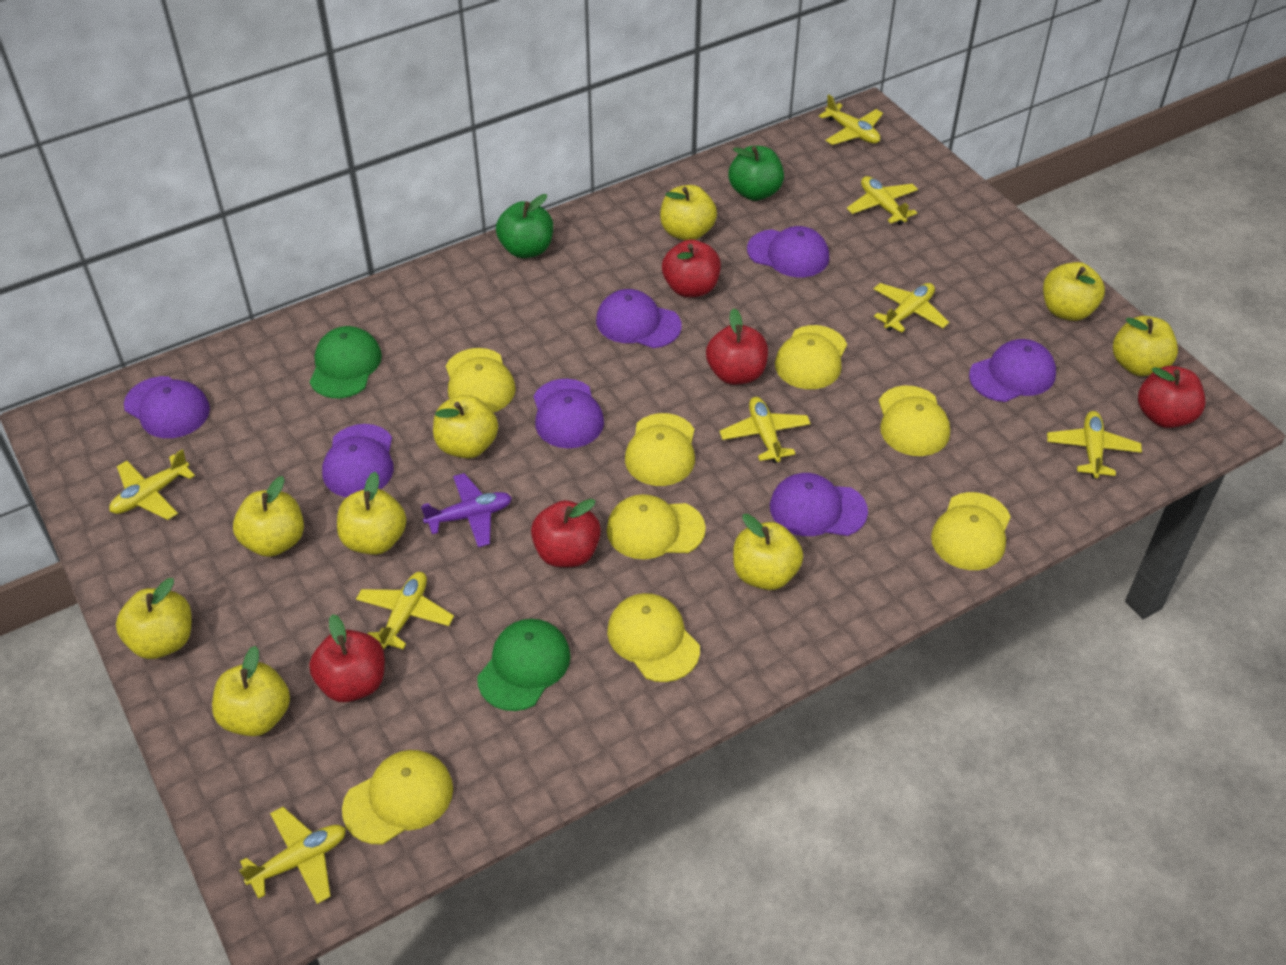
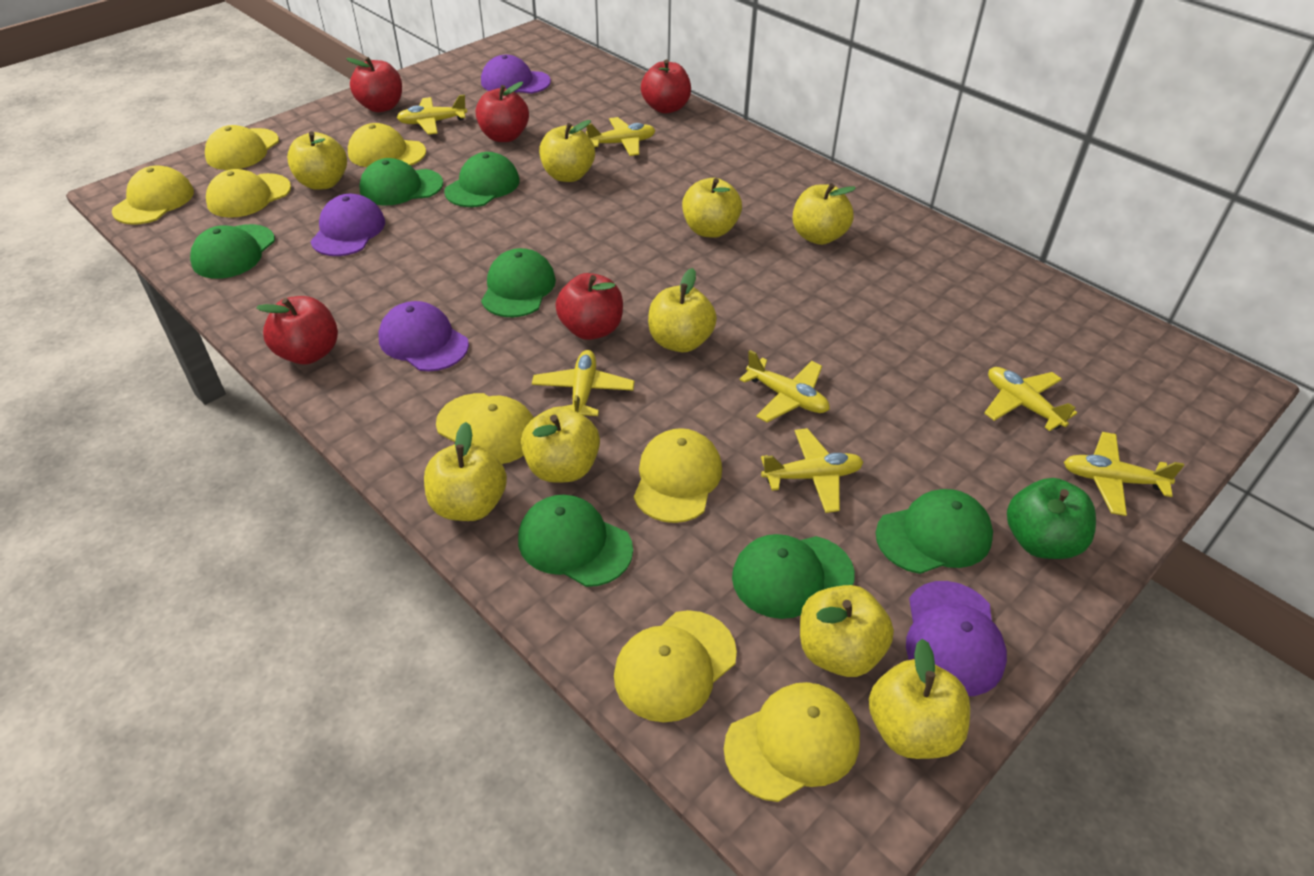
green apple: 2 -> 1
green cap: 2 -> 7
purple cap: 7 -> 4
purple plane: 1 -> 0
yellow plane: 8 -> 7

